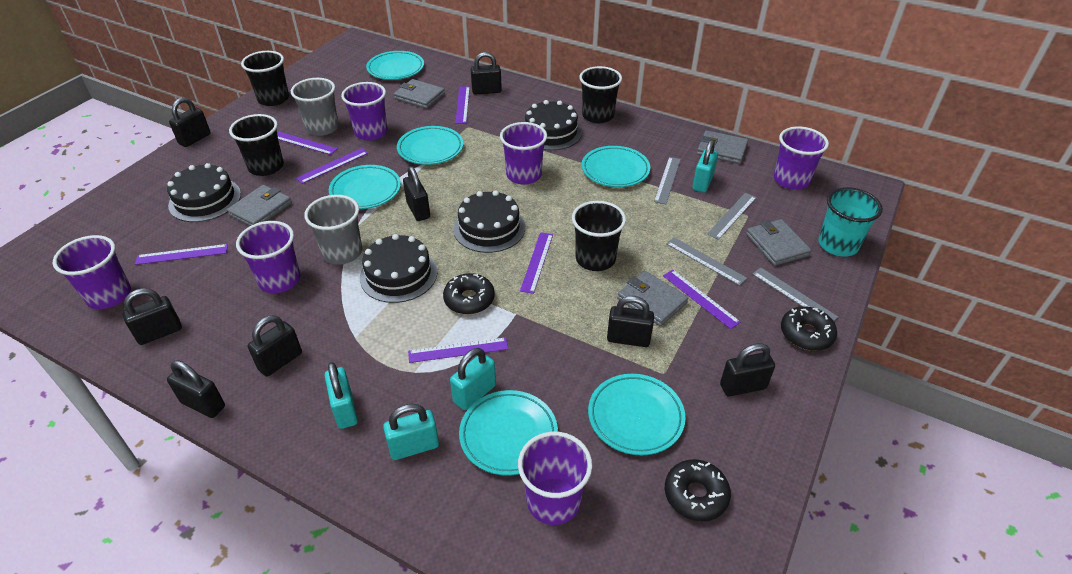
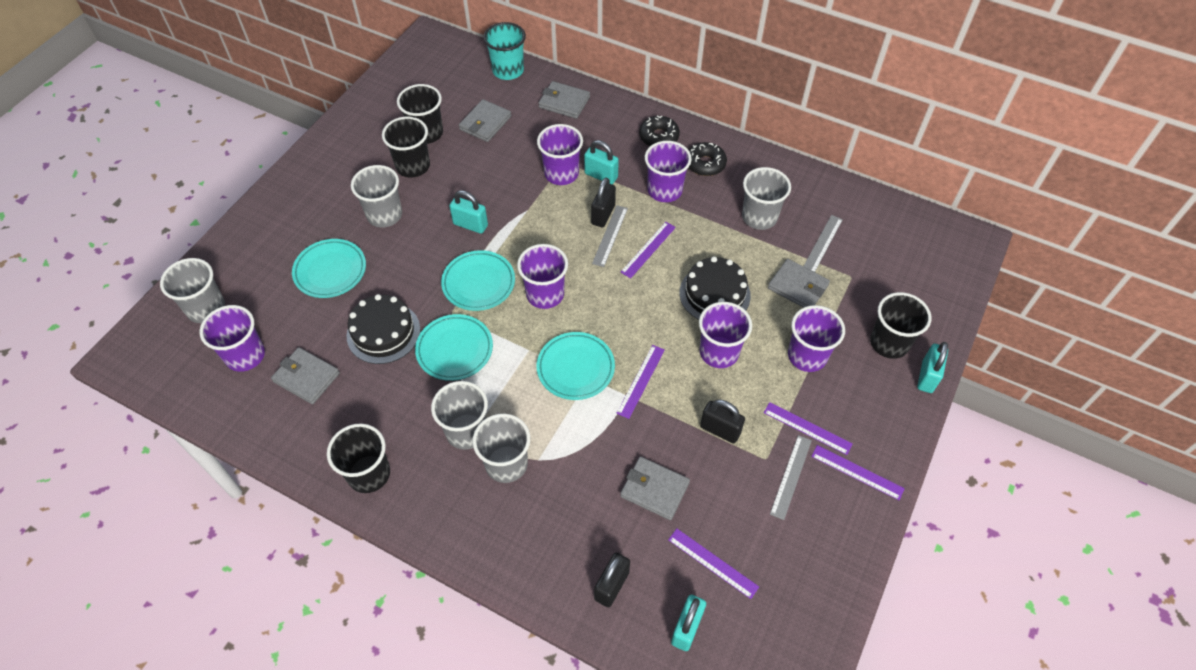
black cake: 4 -> 2
black donut: 3 -> 2
black padlock: 8 -> 3
grey cup: 2 -> 5
grey ruler: 4 -> 3
purple ruler: 7 -> 5
turquoise plate: 6 -> 4

